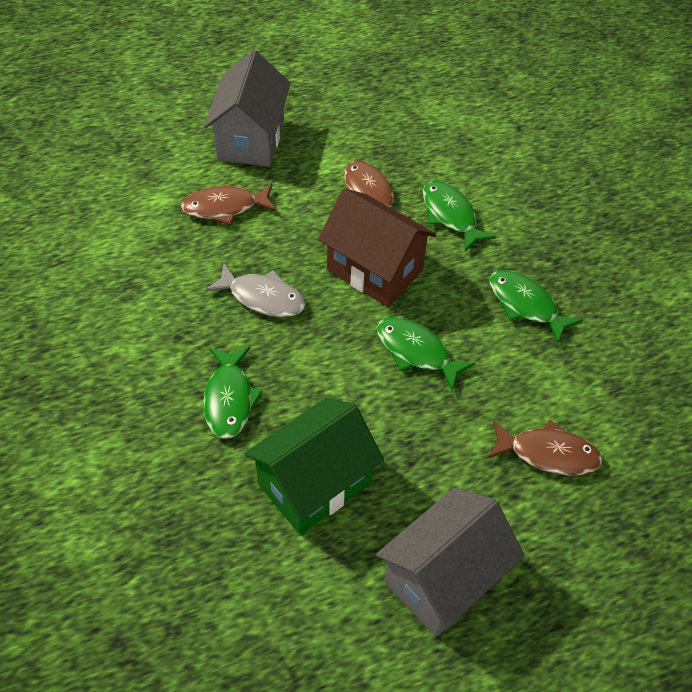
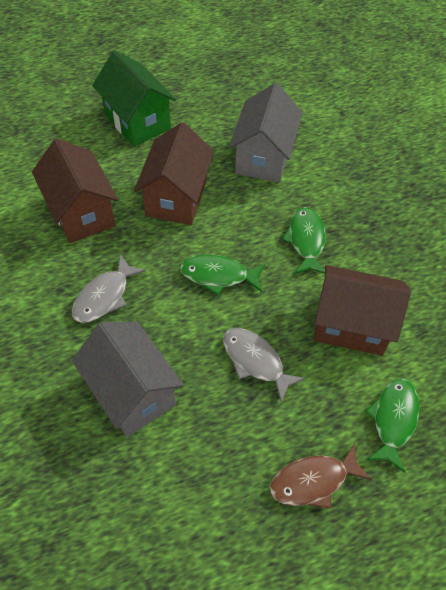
brown fish: 3 -> 1
brown house: 1 -> 3
green fish: 4 -> 3
grey fish: 1 -> 2

